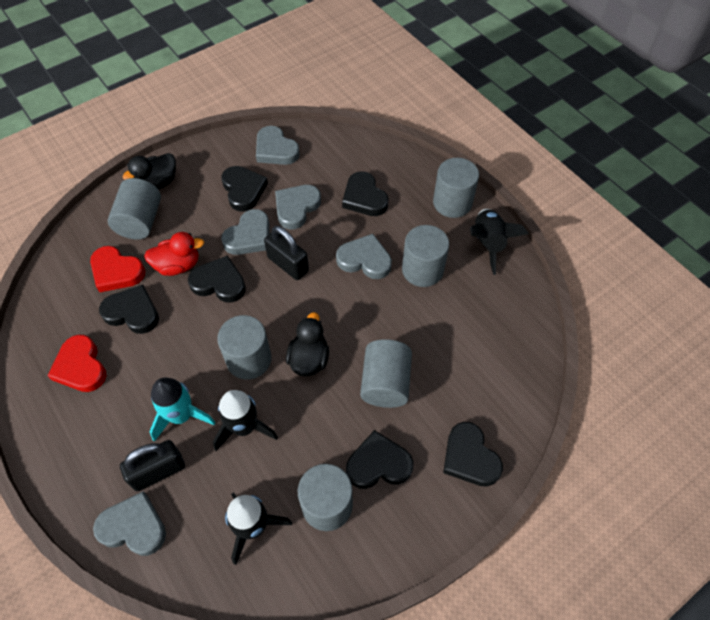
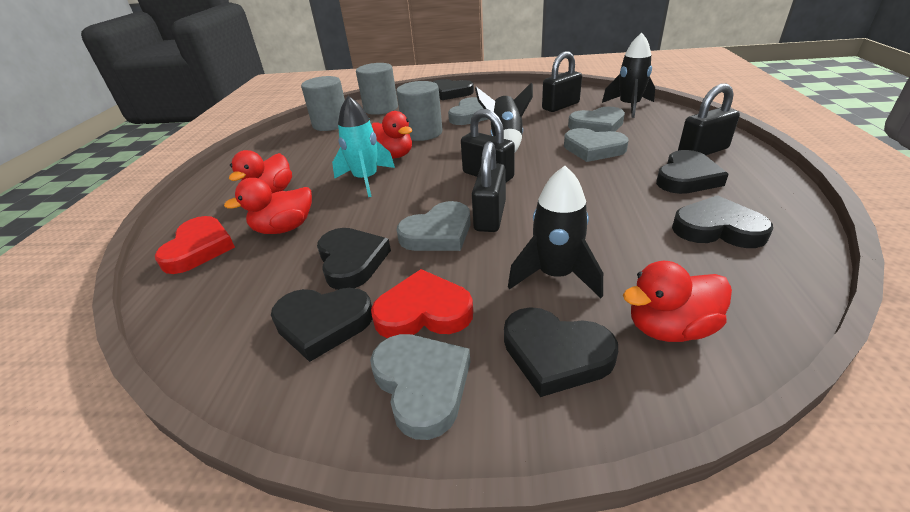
black duck: 2 -> 0
black padlock: 2 -> 4
grey cylinder: 6 -> 3
red duck: 1 -> 4

